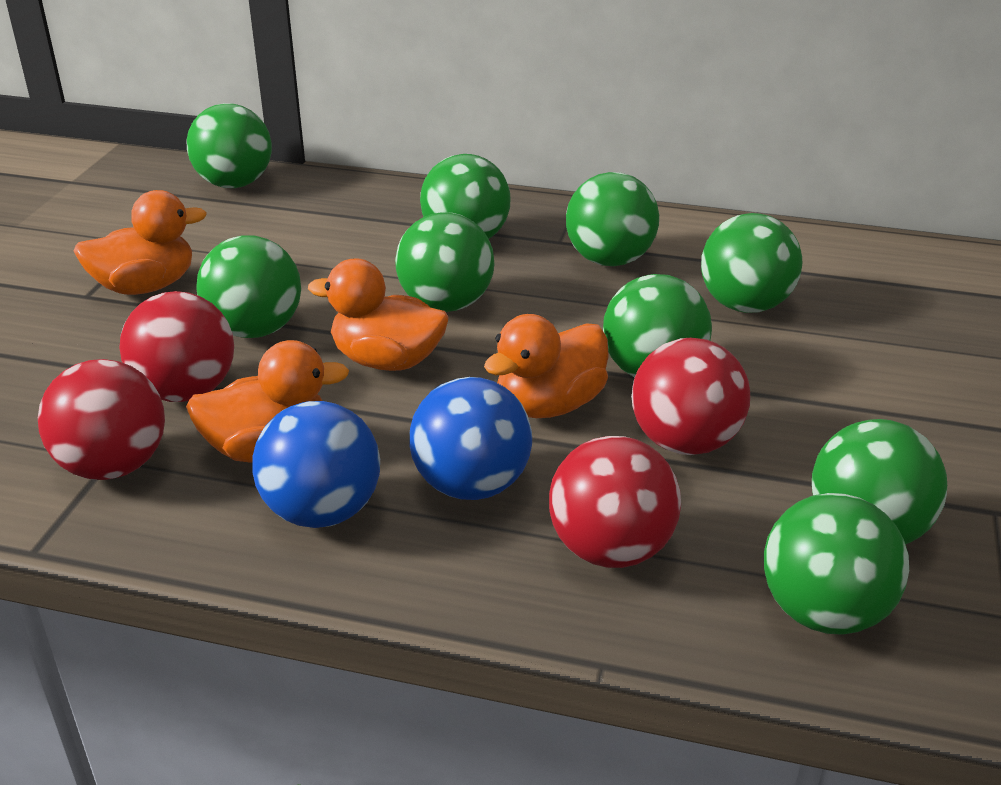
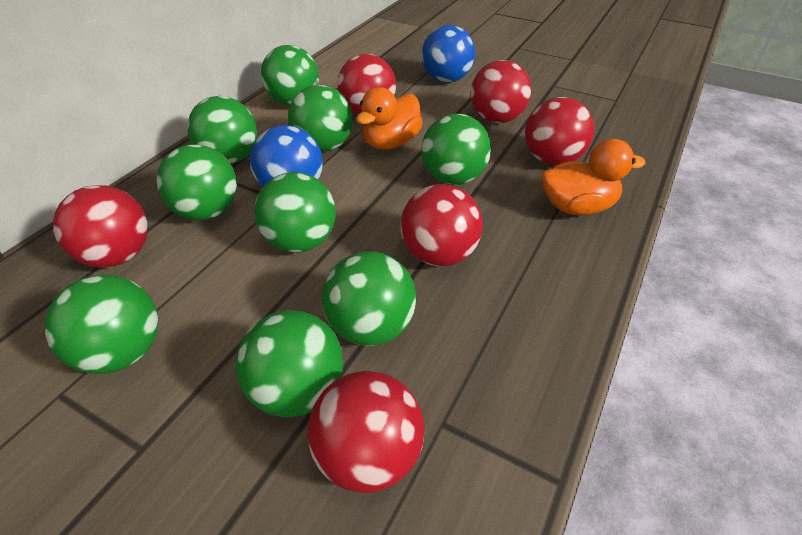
orange duck: 4 -> 2
red ball: 4 -> 6

